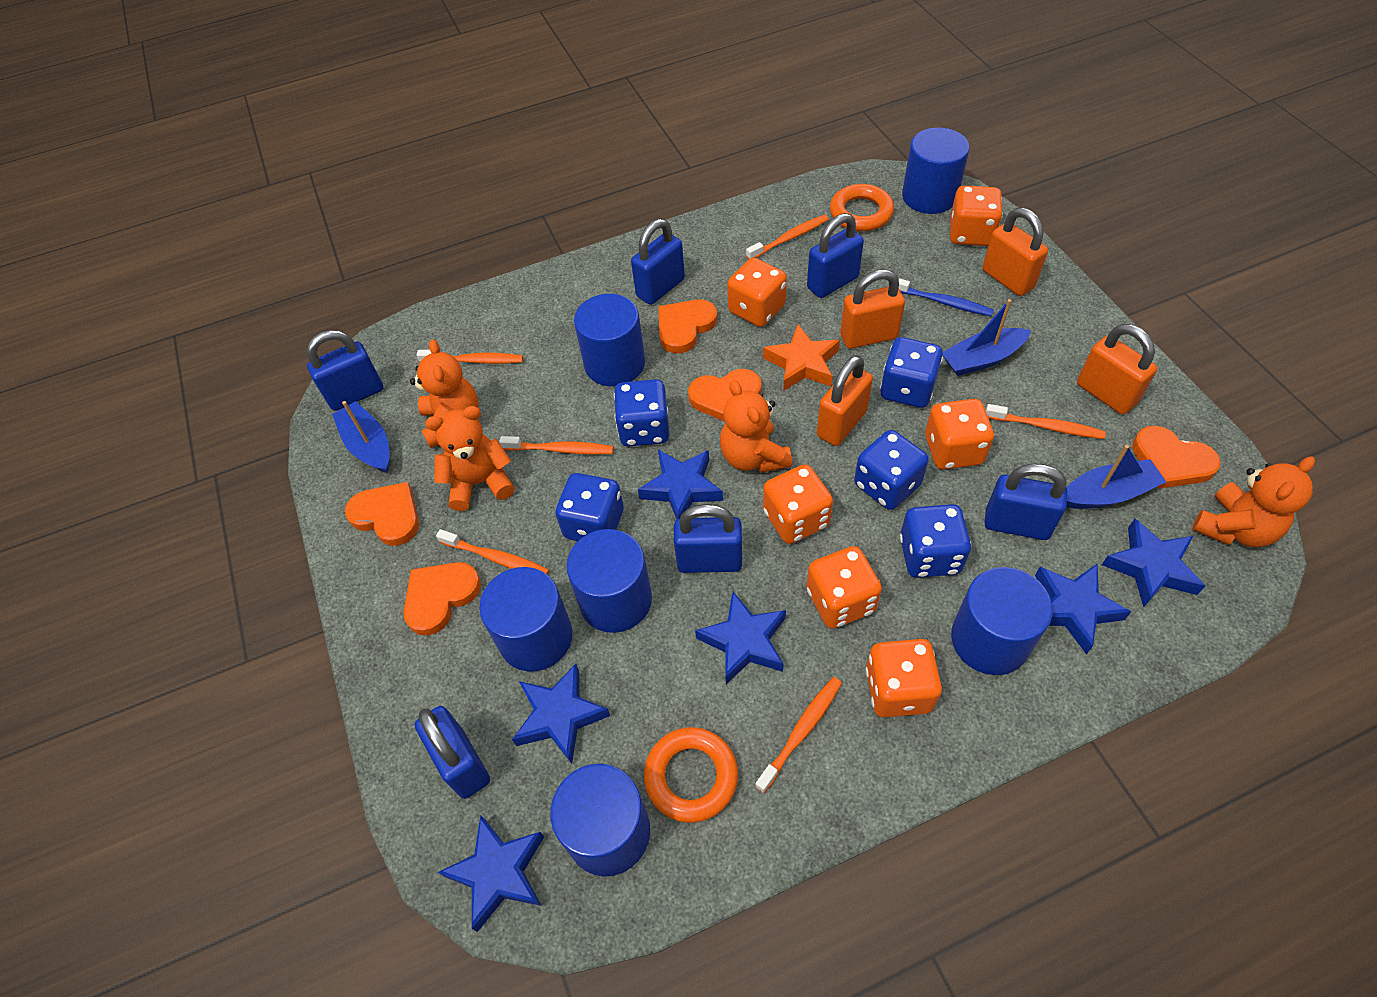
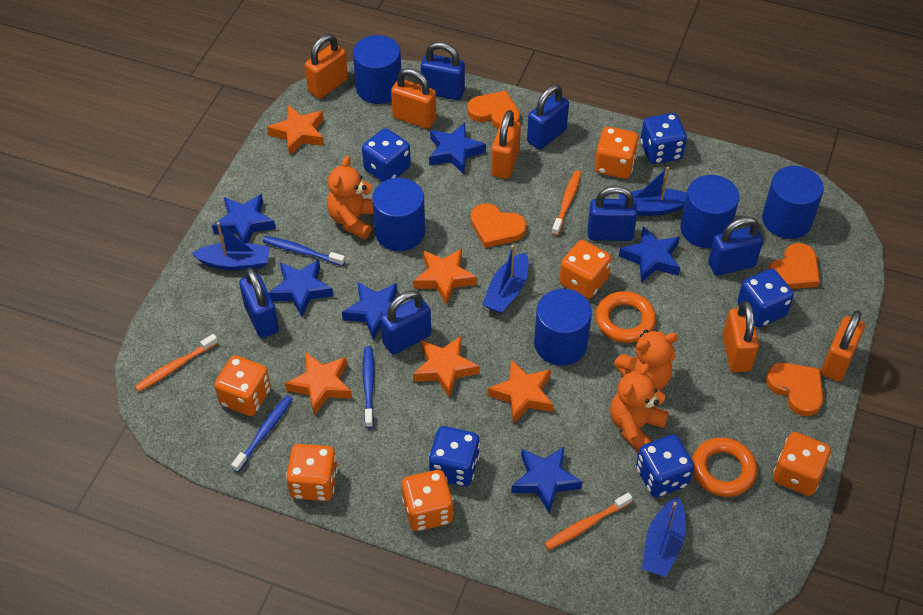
blue boat: 3 -> 4
blue cylinder: 6 -> 5
blue toothbrush: 1 -> 3
orange heart: 5 -> 4
orange padlock: 4 -> 5
orange star: 1 -> 5
orange teddy bear: 4 -> 3
orange toothbrush: 6 -> 3

